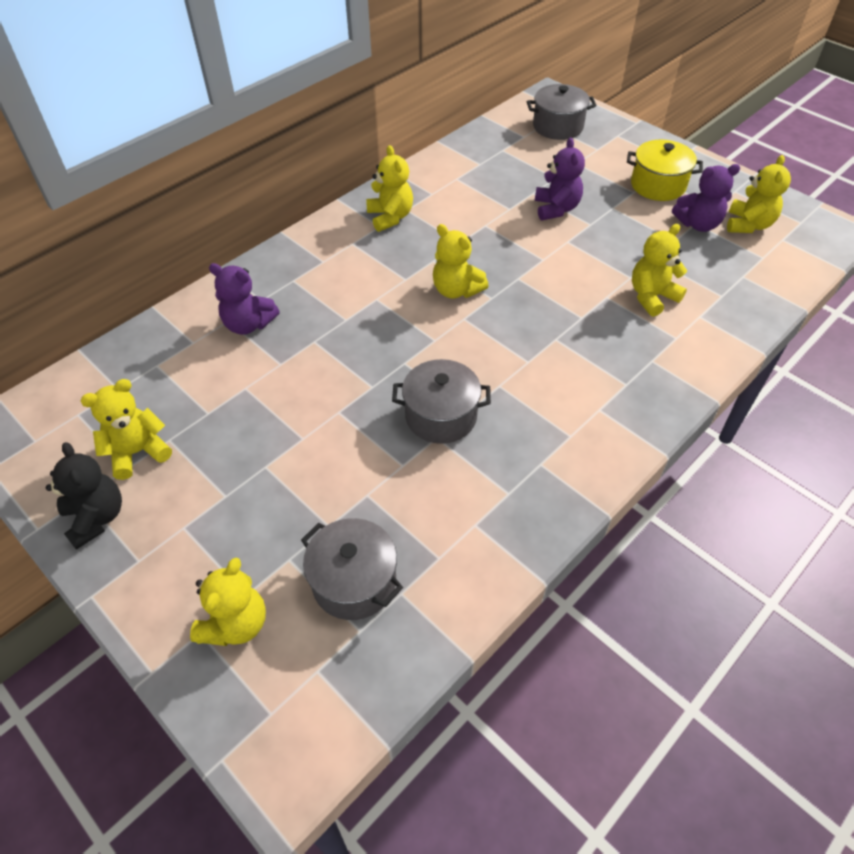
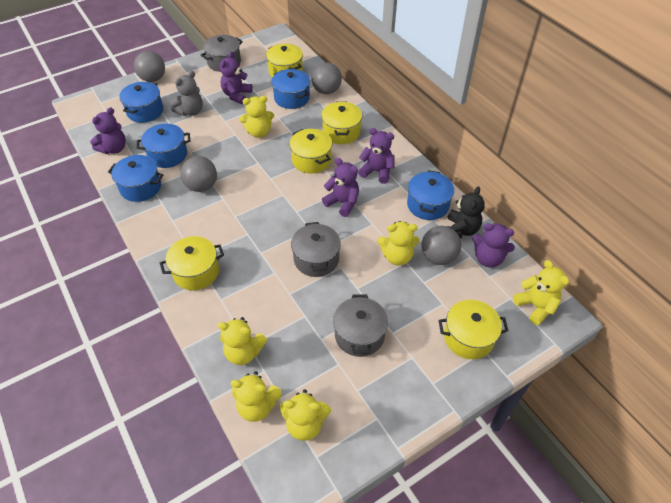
blue pot: 0 -> 5
grey ball: 0 -> 4
grey teddy bear: 0 -> 1
purple teddy bear: 3 -> 5
yellow pot: 1 -> 5

